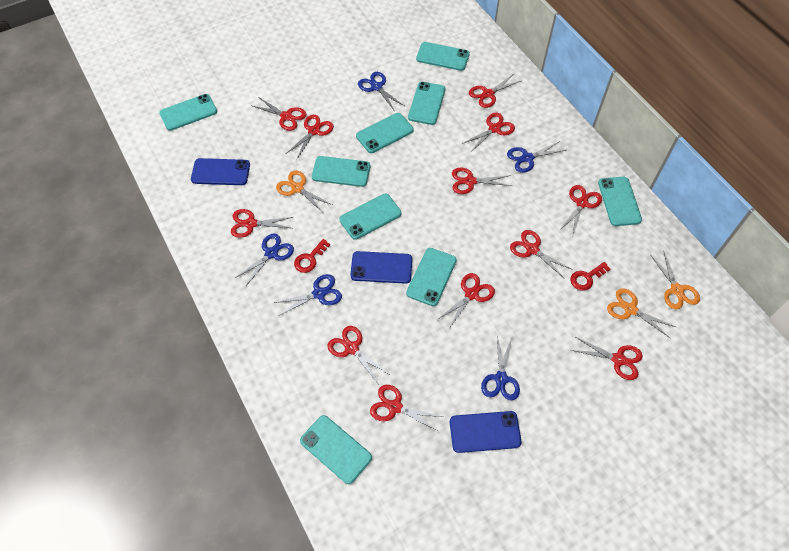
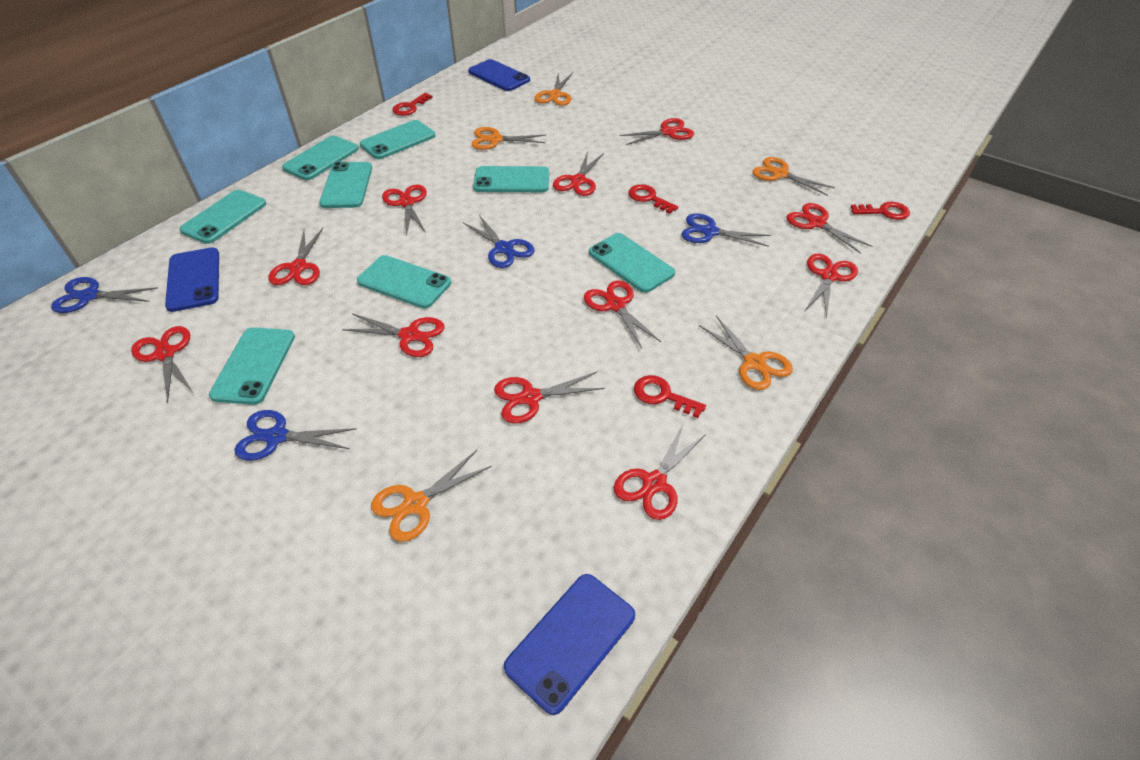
blue scissors: 5 -> 4
orange scissors: 3 -> 5
red key: 2 -> 4
red scissors: 12 -> 11
turquoise phone: 9 -> 8

